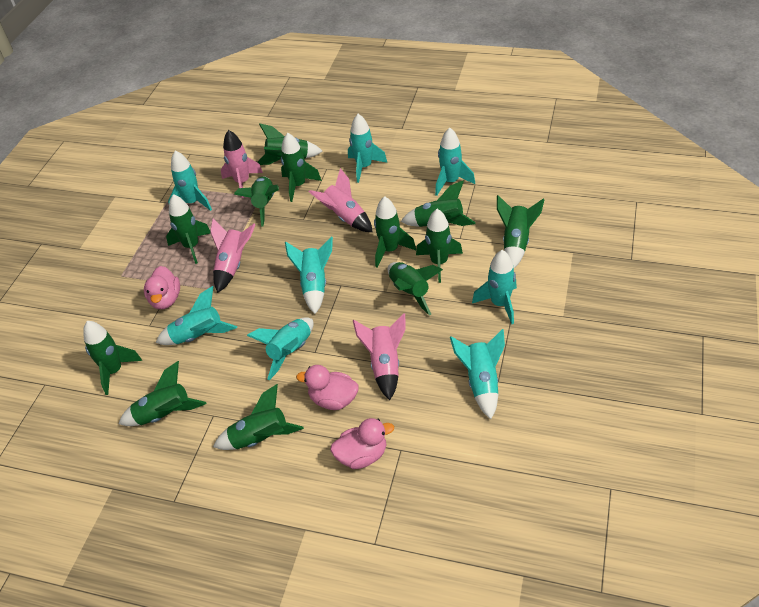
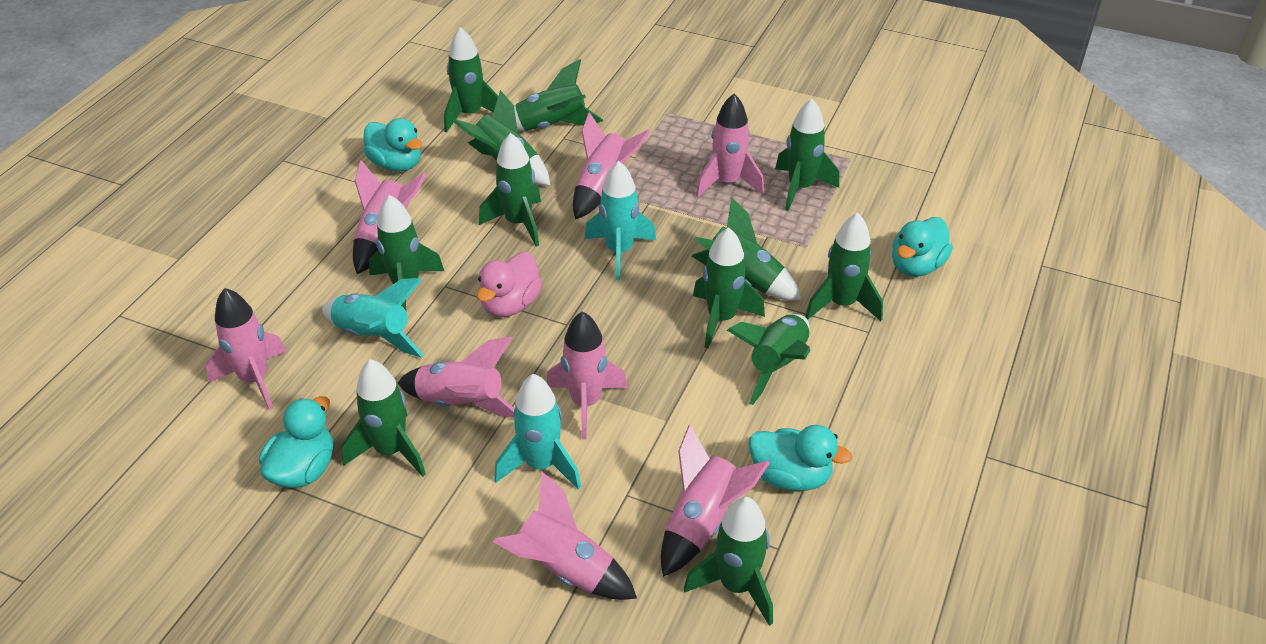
pink duck: 3 -> 1
pink rocket: 4 -> 8
turquoise duck: 0 -> 4
turquoise rocket: 8 -> 3

